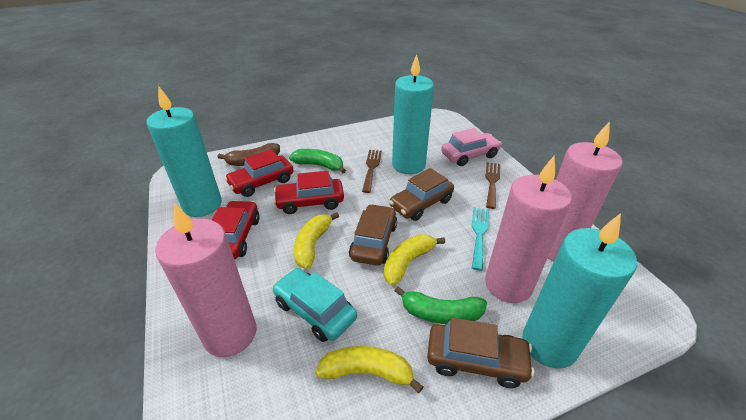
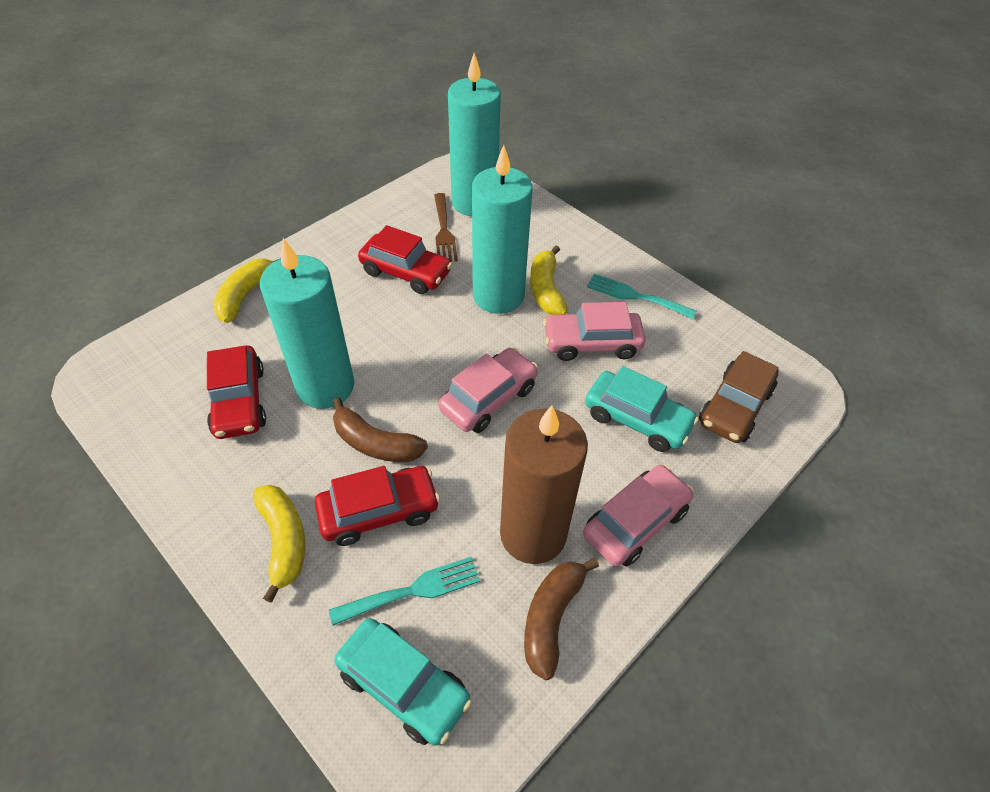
brown banana: 1 -> 2
brown candle: 0 -> 1
brown car: 3 -> 1
brown fork: 2 -> 1
green banana: 2 -> 0
pink candle: 3 -> 0
pink car: 1 -> 3
turquoise car: 1 -> 2
turquoise fork: 1 -> 2

